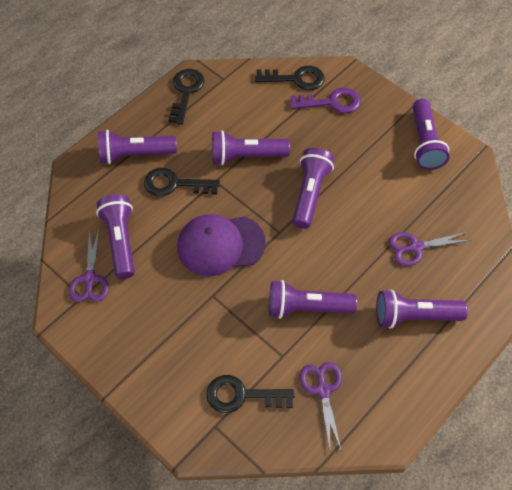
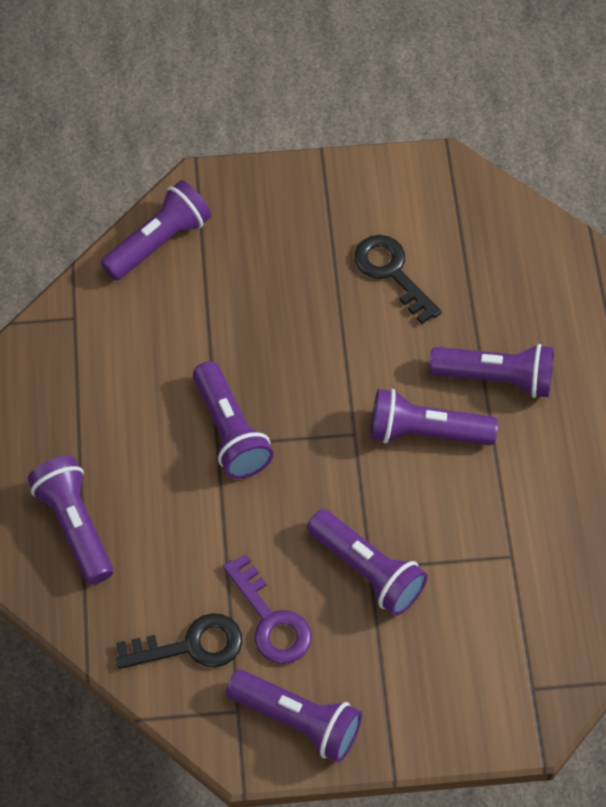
black key: 4 -> 2
purple cap: 1 -> 0
purple scissors: 3 -> 0

